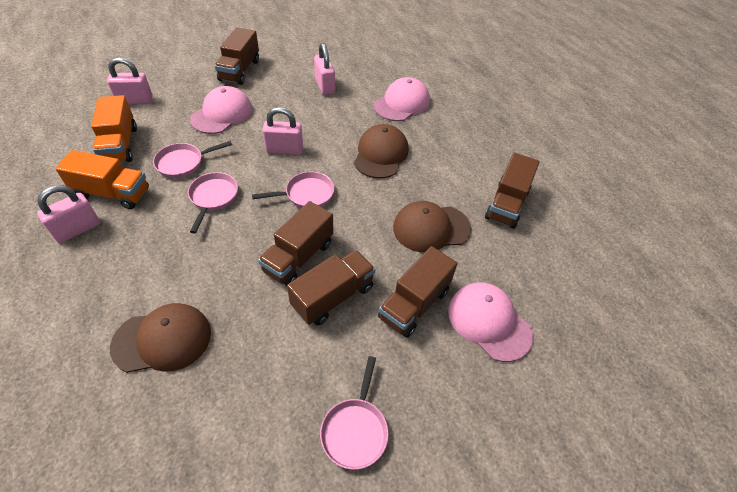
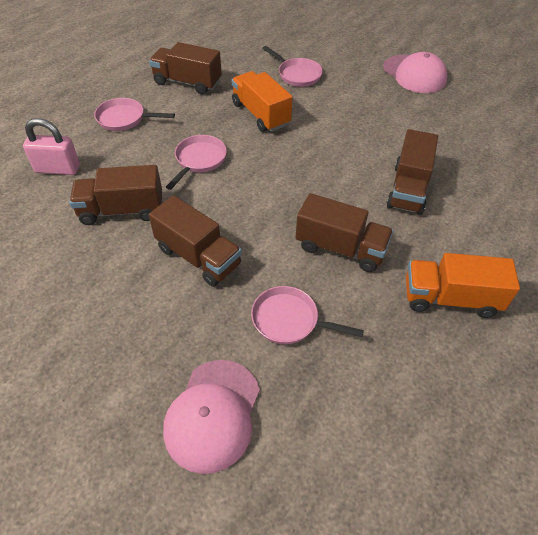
brown cap: 3 -> 0
pink cap: 3 -> 2
pink padlock: 4 -> 1

